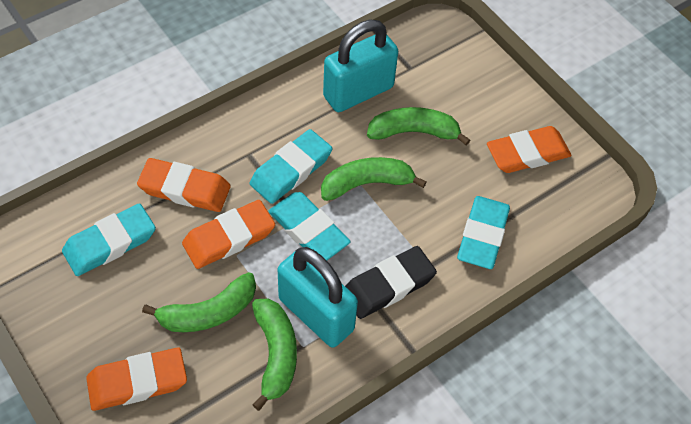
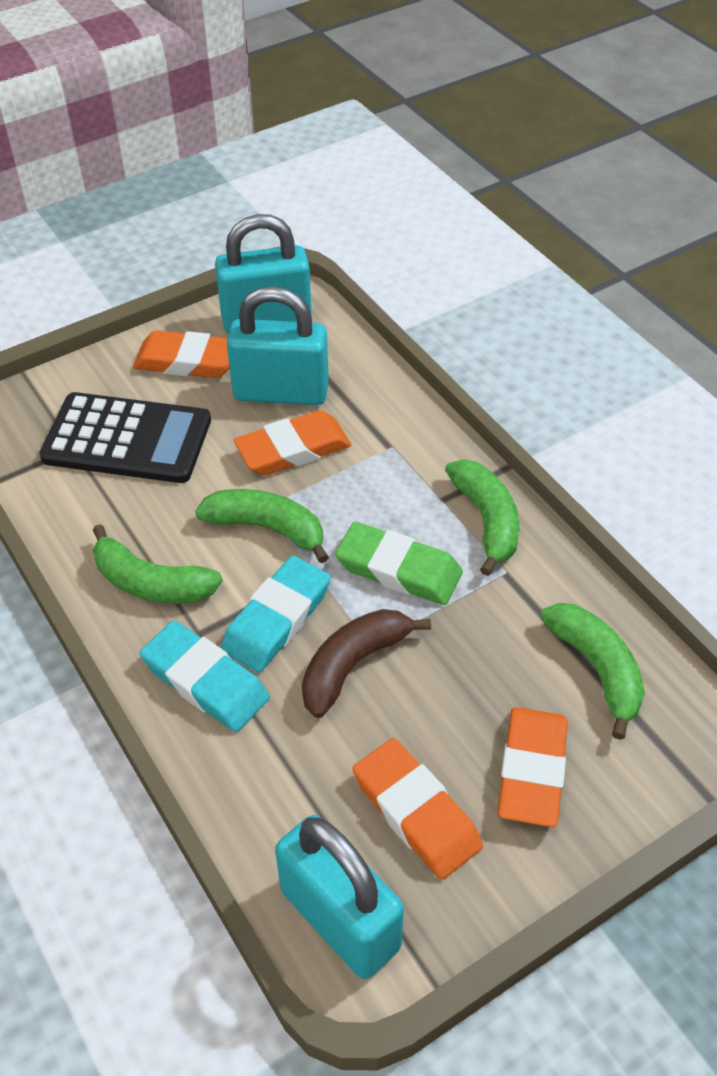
black calculator: 0 -> 1
black eraser: 1 -> 0
brown banana: 0 -> 1
green eraser: 0 -> 1
turquoise eraser: 4 -> 2
turquoise padlock: 2 -> 3

